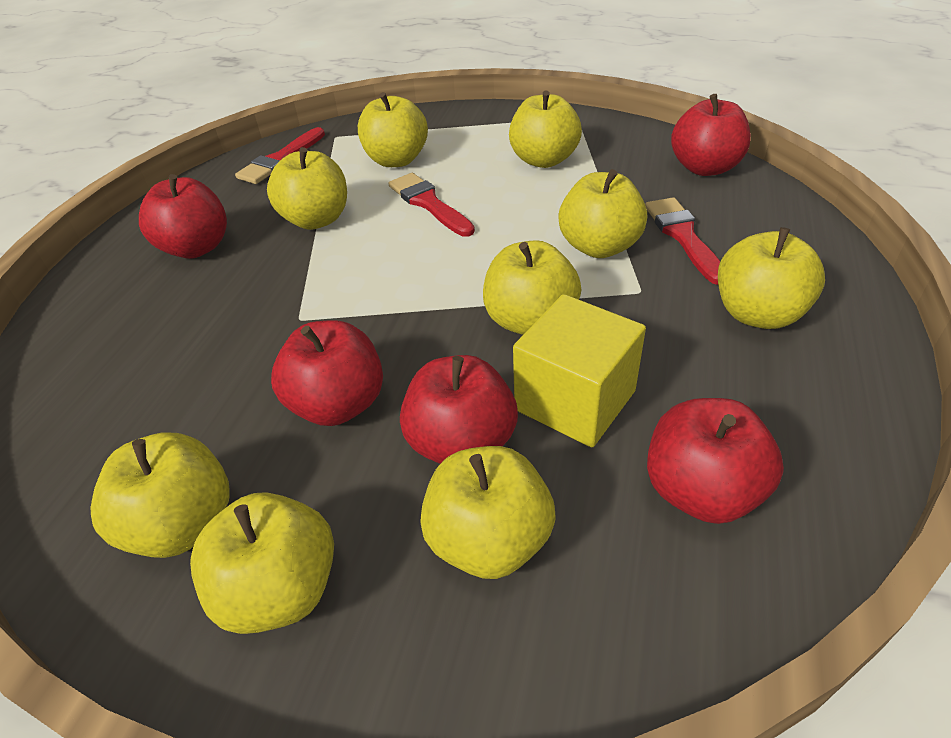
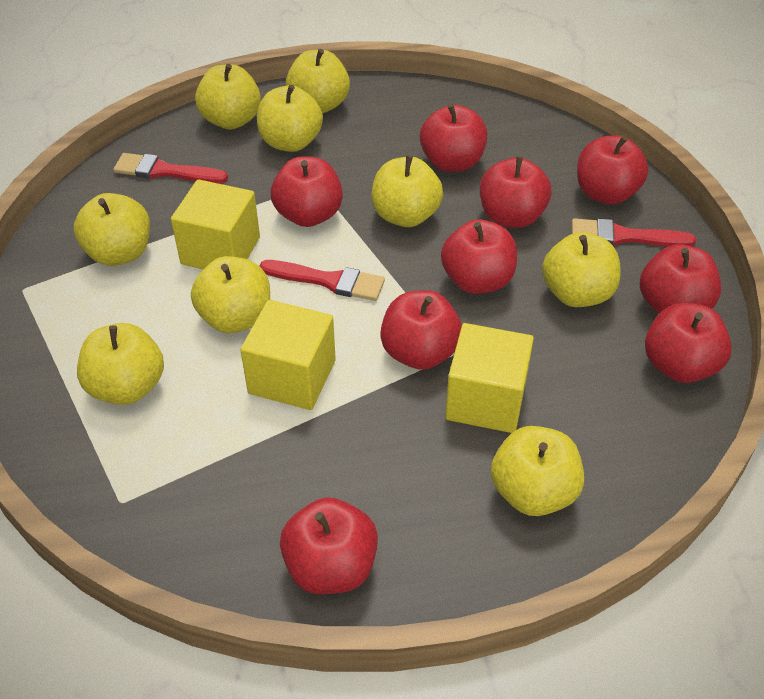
red apple: 5 -> 9
yellow cube: 1 -> 3

